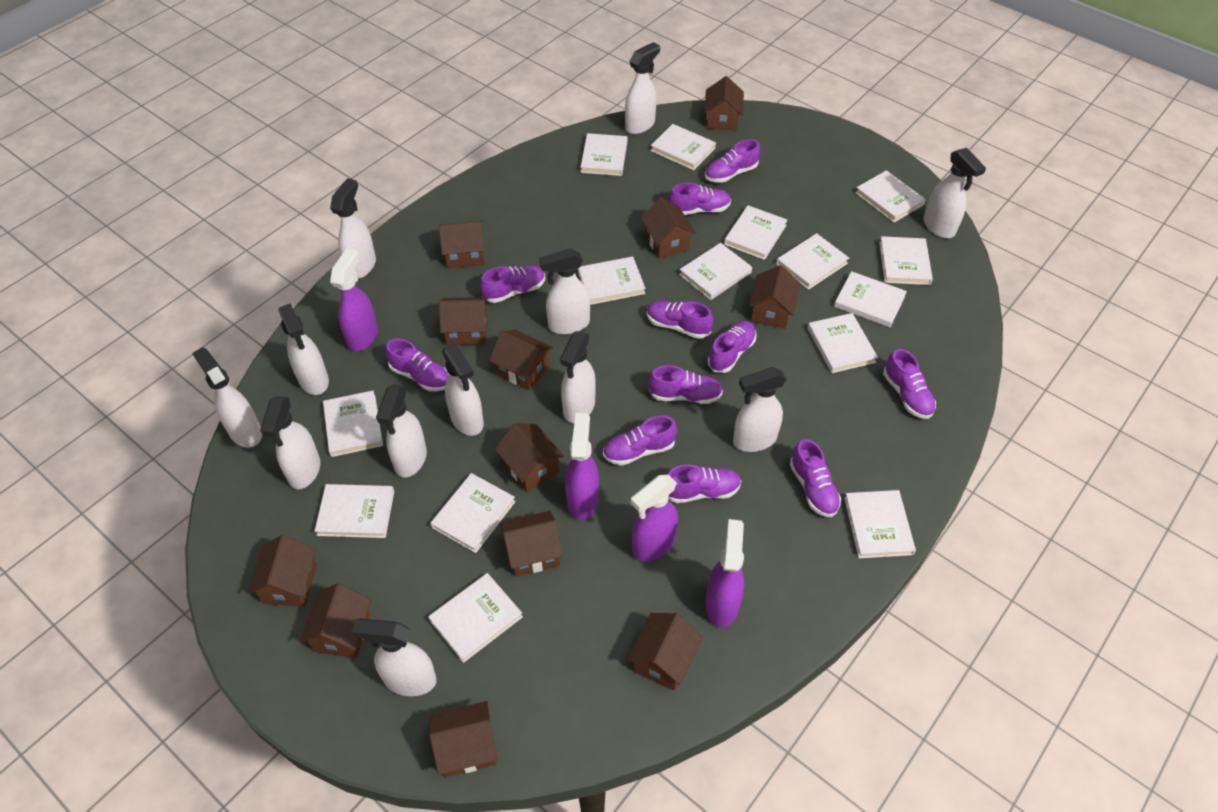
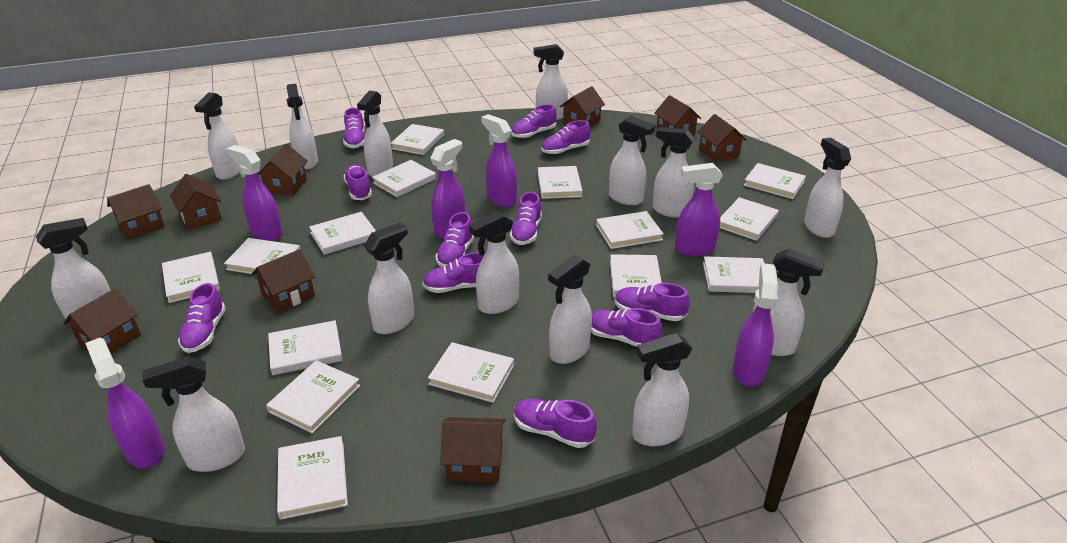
brown house: 12 -> 9
purple spray bottle: 4 -> 6
white spray bottle: 12 -> 14

